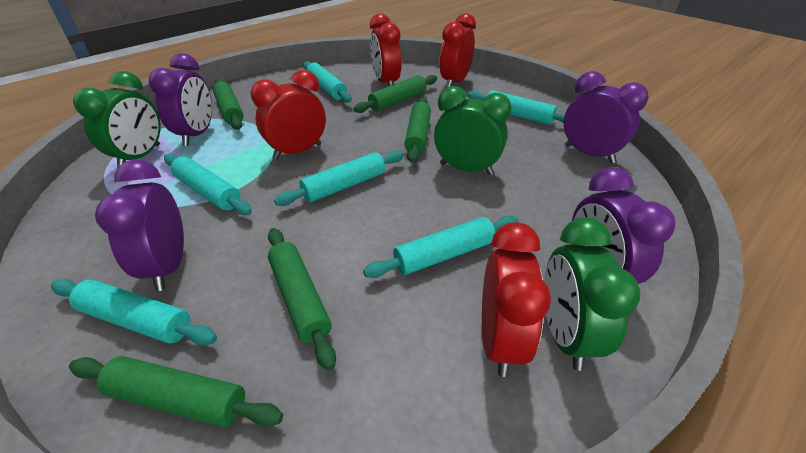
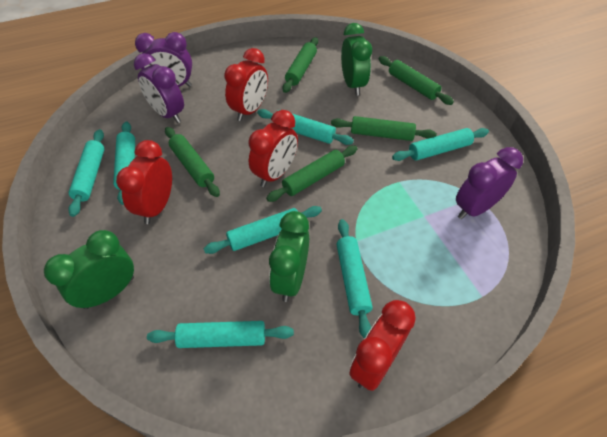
purple clock: 4 -> 3
turquoise rolling pin: 6 -> 7

